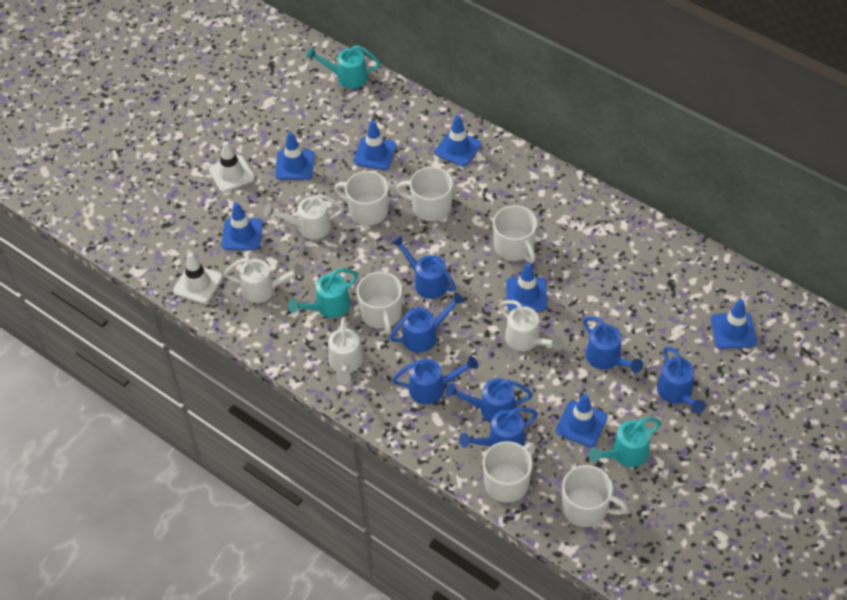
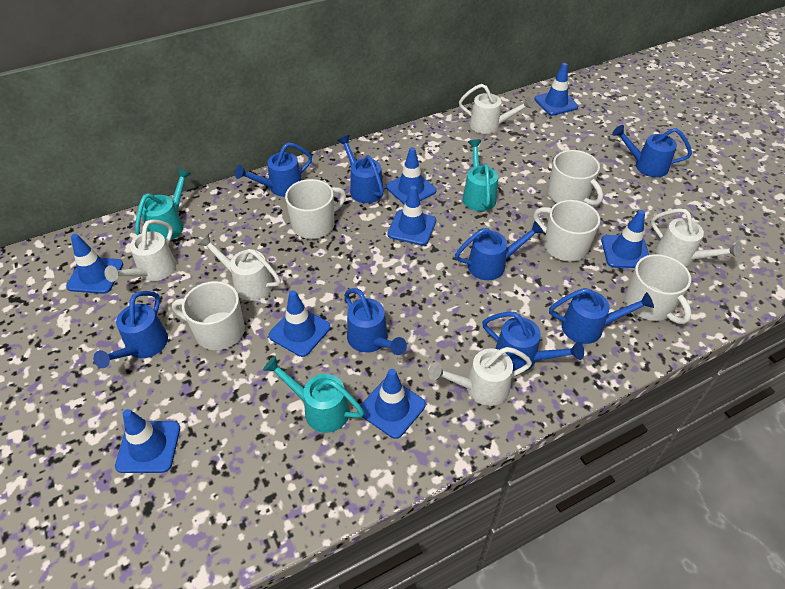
blue traffic cone: 7 -> 8
blue watering can: 7 -> 8
white mug: 6 -> 5
white traffic cone: 2 -> 0
white watering can: 4 -> 5

